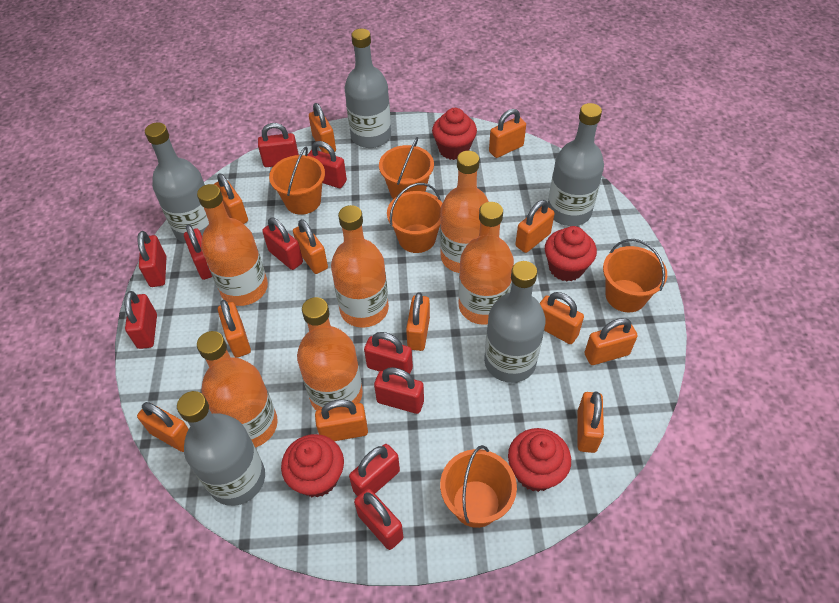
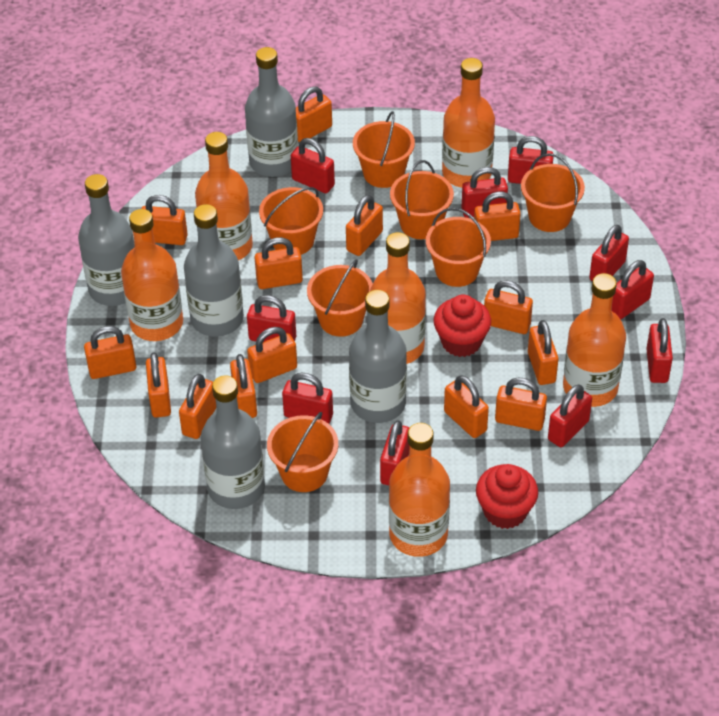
orange bucket: 5 -> 7
orange padlock: 12 -> 14
red cupcake: 4 -> 2

